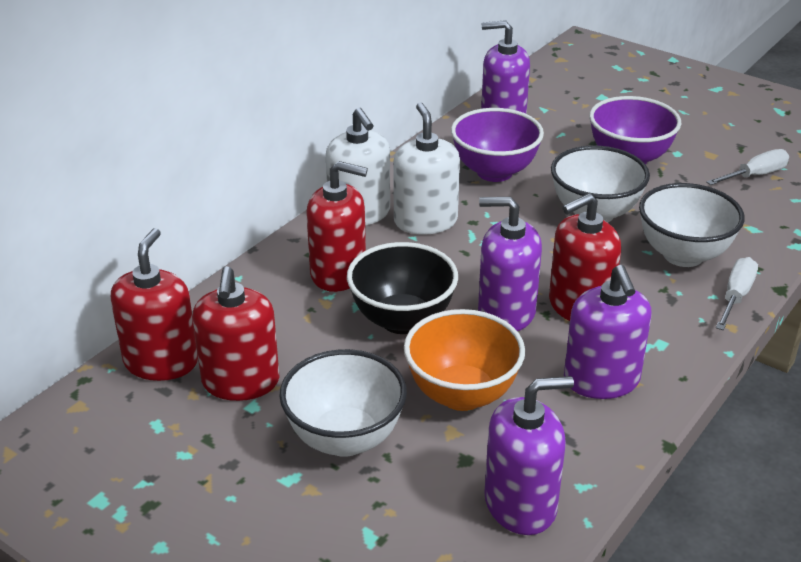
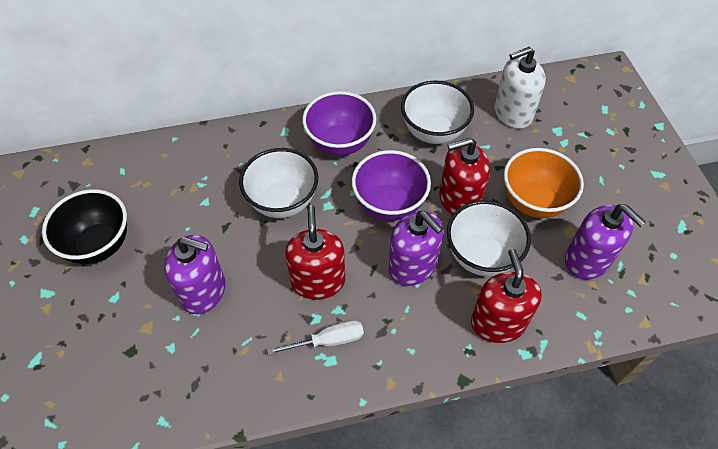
purple soap dispenser: 4 -> 3
red soap dispenser: 4 -> 3
white screwdriver: 2 -> 1
white soap dispenser: 2 -> 1

